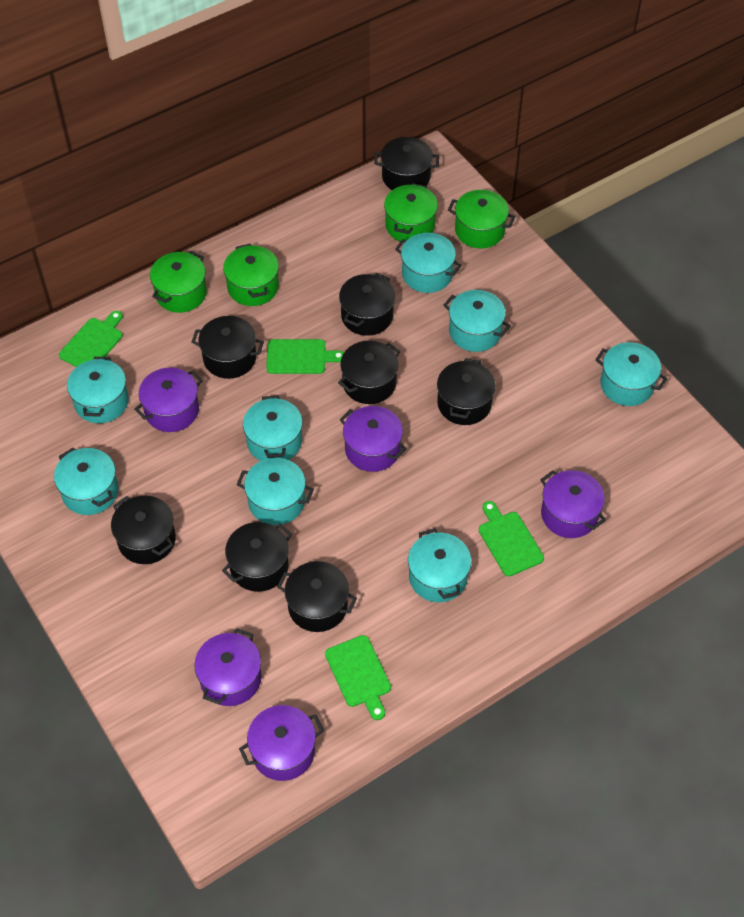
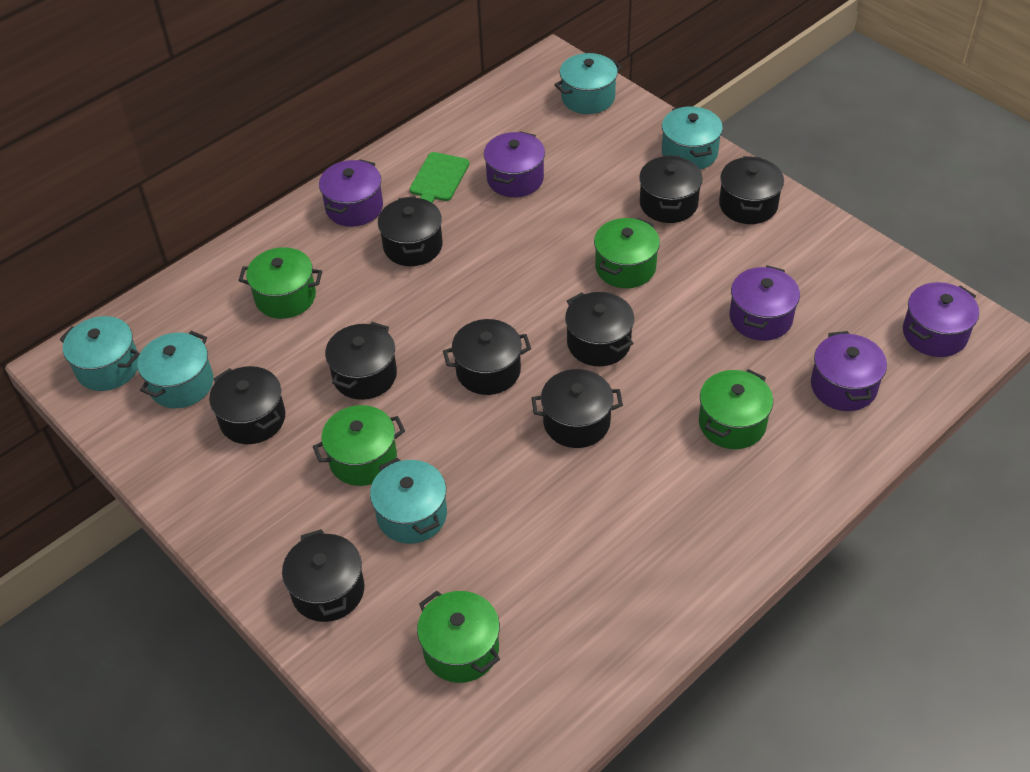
black pot: 8 -> 9
green cutting board: 4 -> 1
green pot: 4 -> 5
turquoise pot: 8 -> 5

